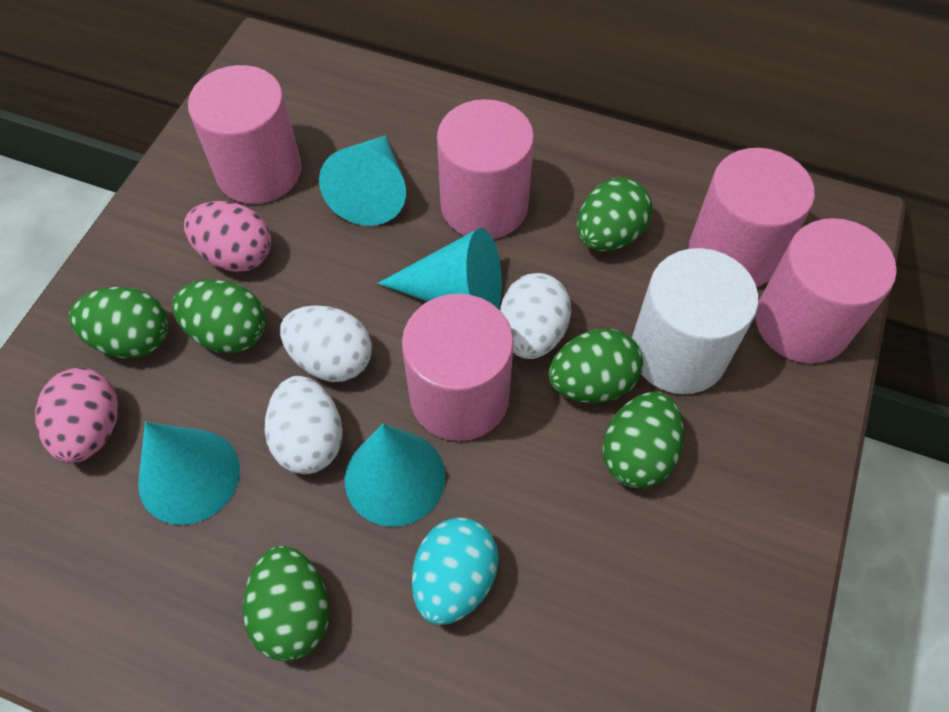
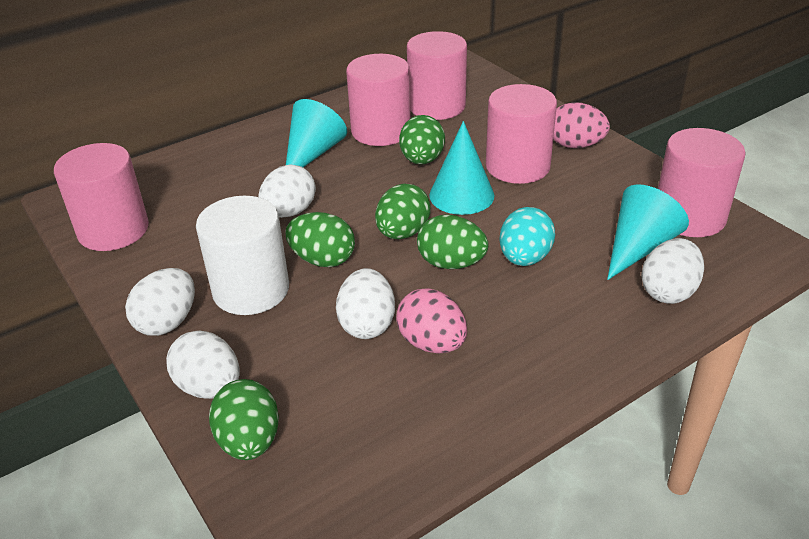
green egg: 6 -> 5
turquoise cone: 4 -> 3
white egg: 3 -> 5

